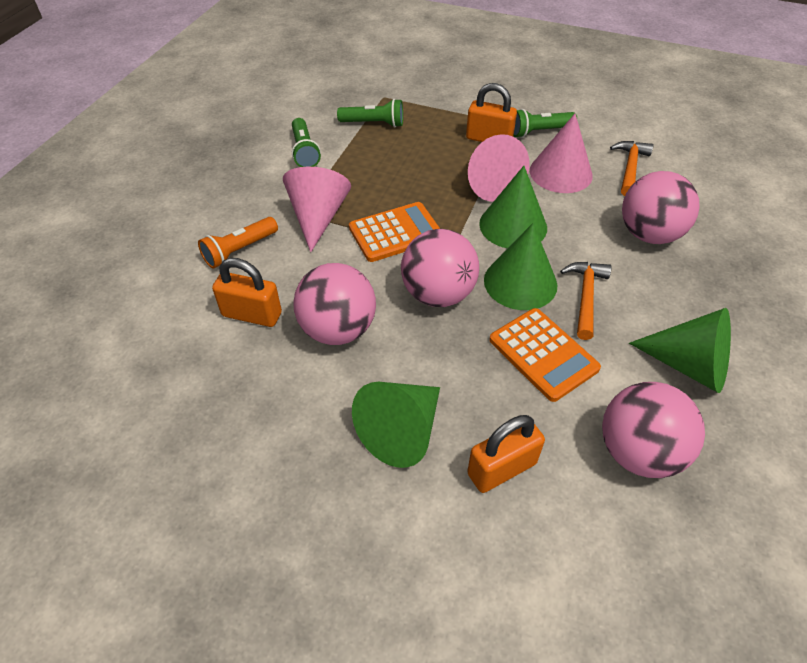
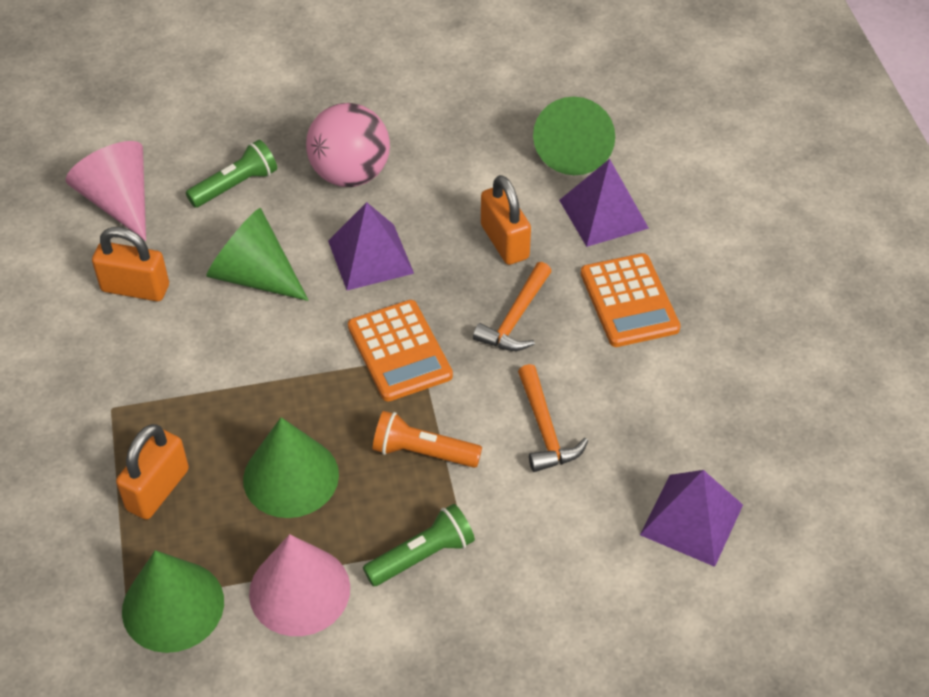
green flashlight: 3 -> 2
pink ball: 4 -> 1
pink cone: 3 -> 2
purple pyramid: 0 -> 3

